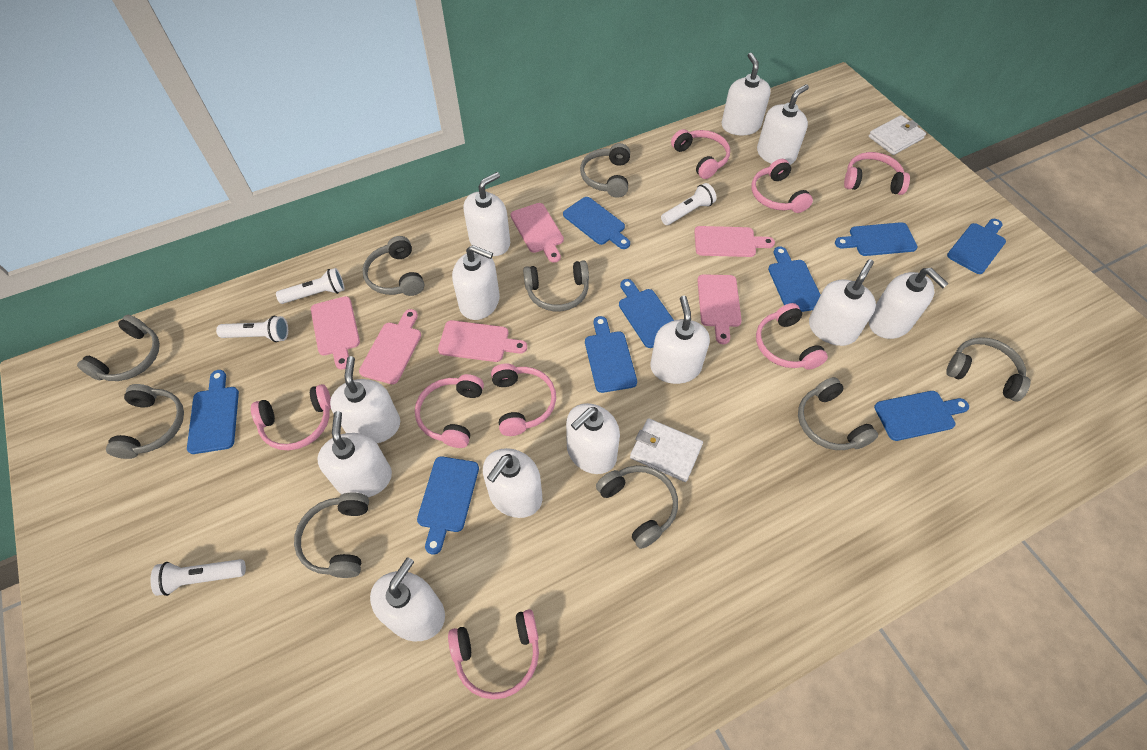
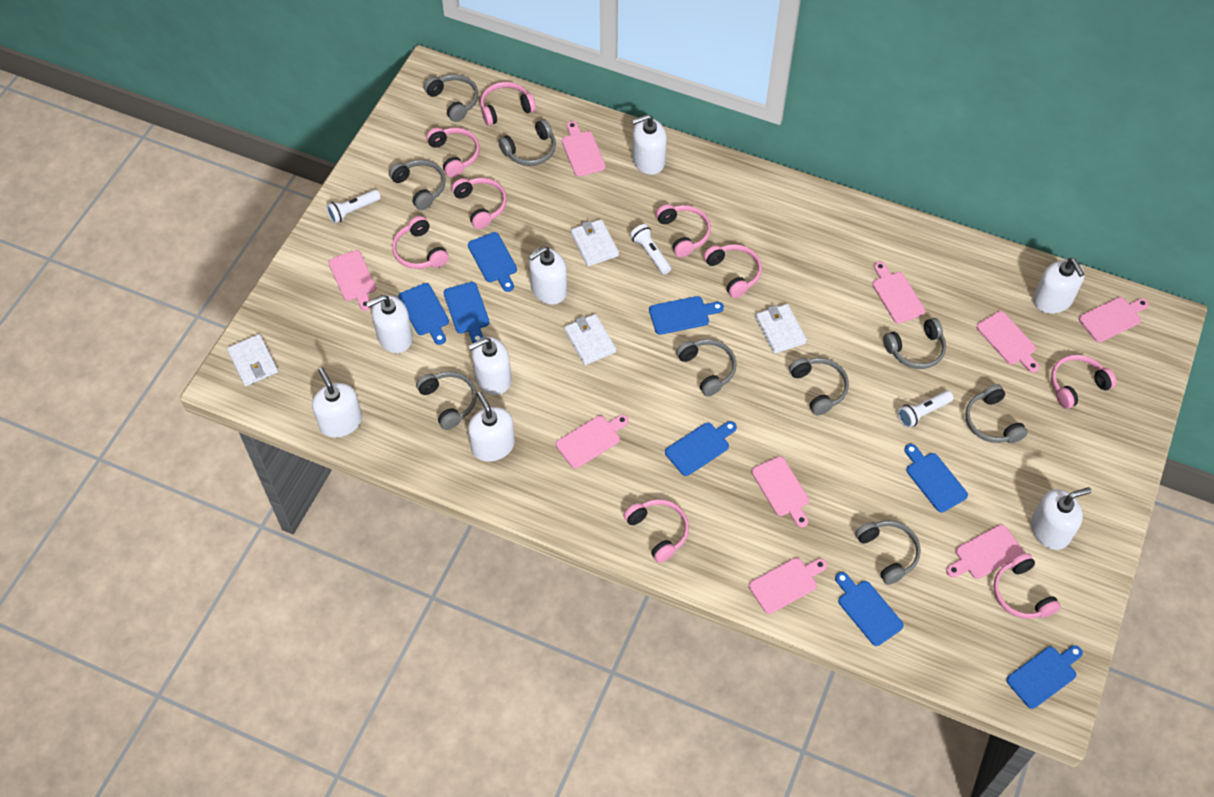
blue cutting board: 9 -> 8
pink cutting board: 6 -> 9
pink headphones: 8 -> 9
white flashlight: 4 -> 3
white soap dispenser: 12 -> 8
white wallet: 2 -> 4

